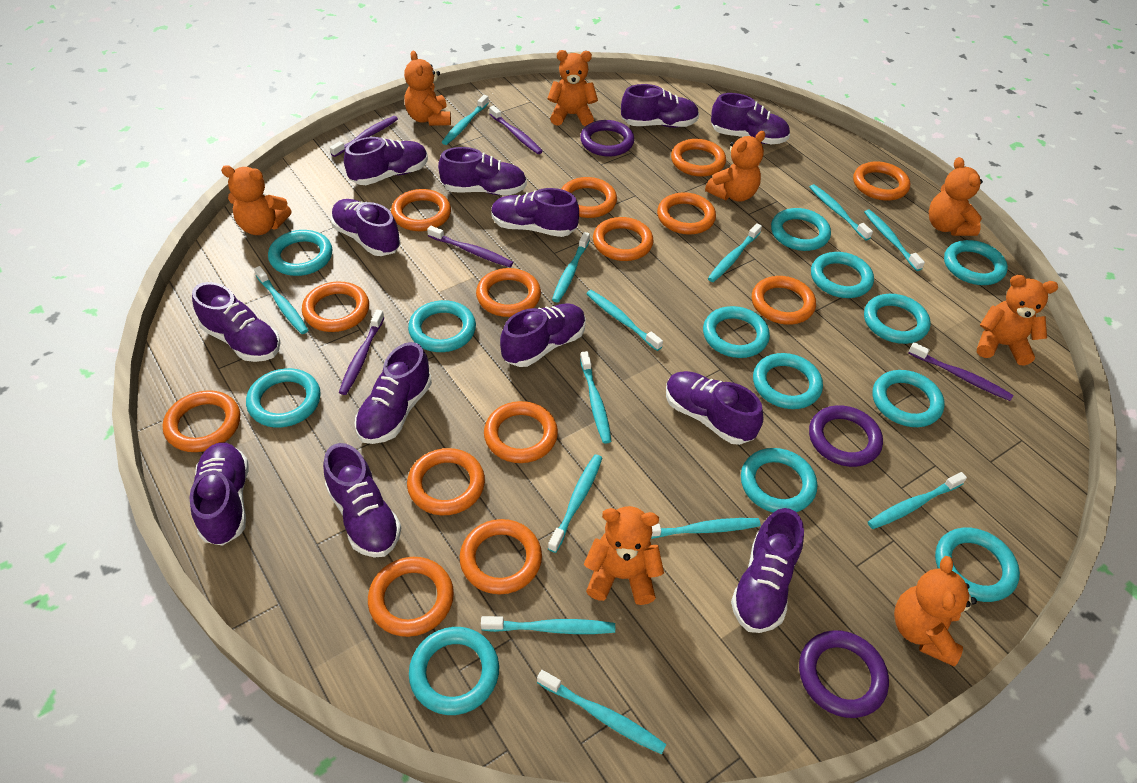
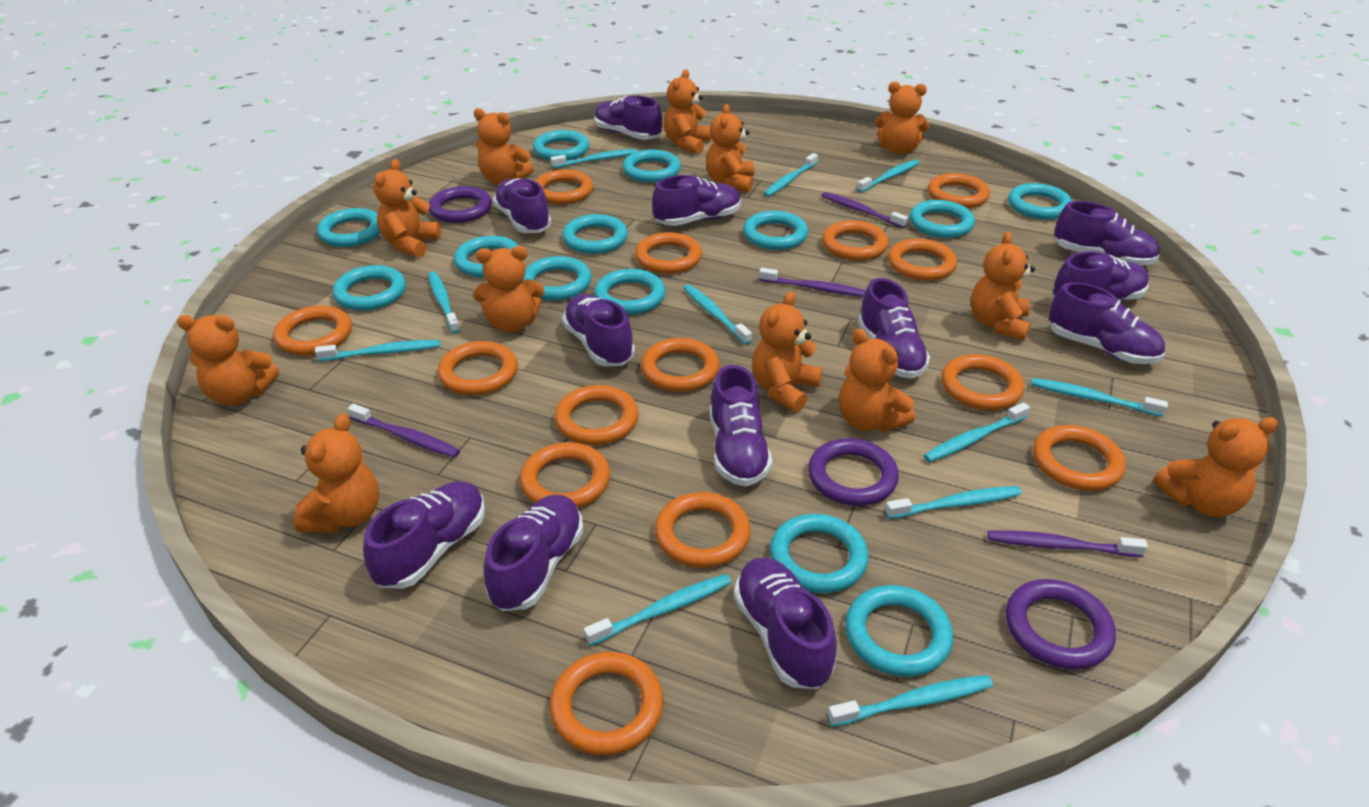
orange teddy bear: 8 -> 12
purple shoe: 13 -> 12
purple toothbrush: 5 -> 4
turquoise toothbrush: 13 -> 11

